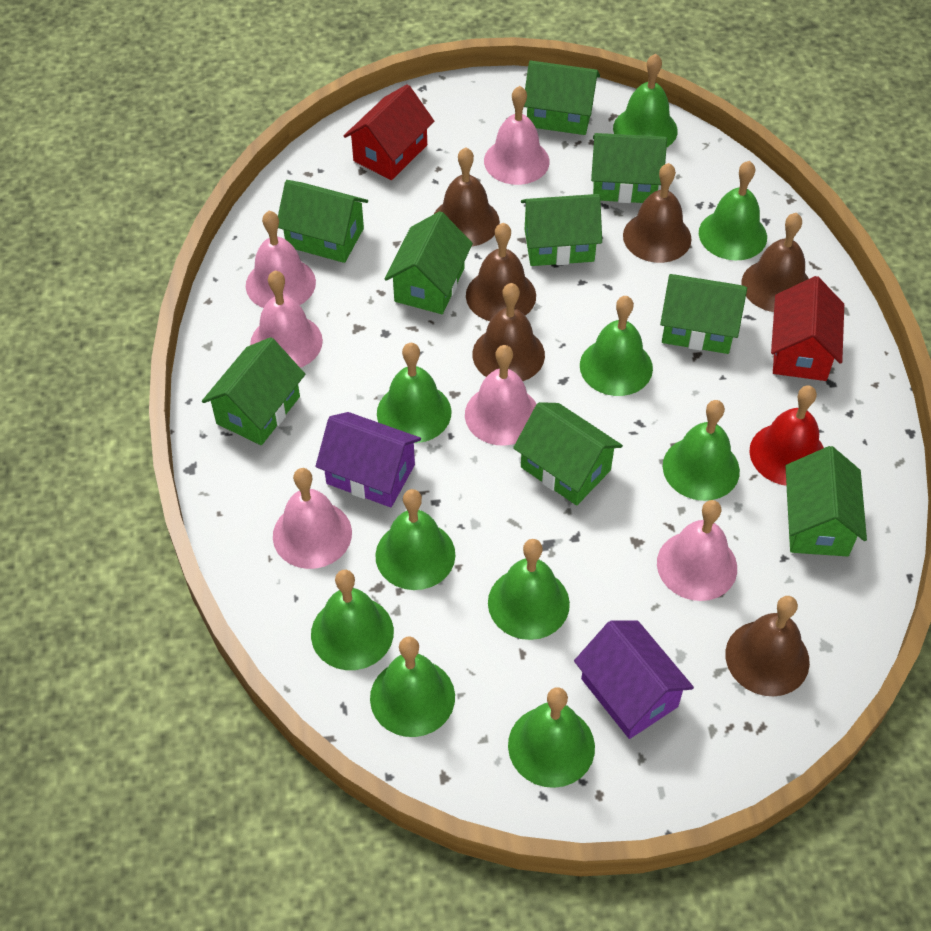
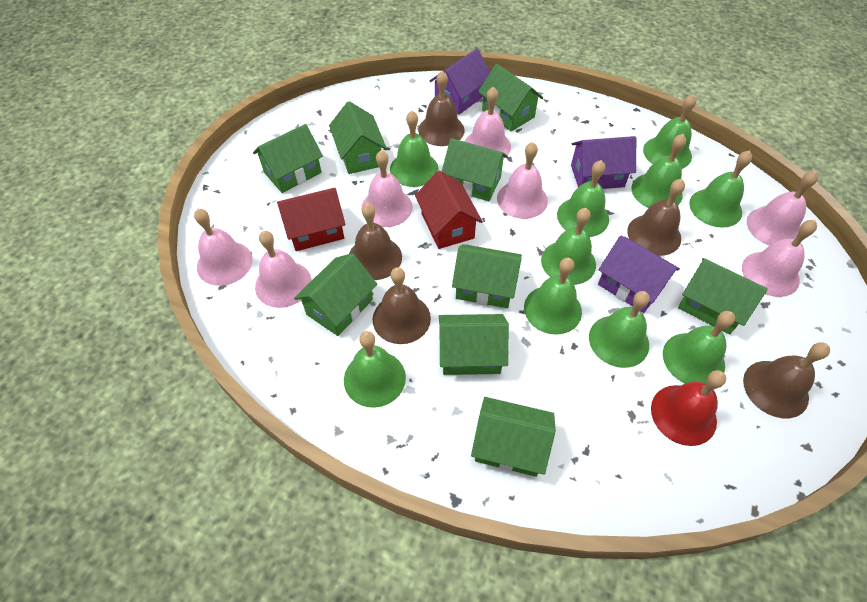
brown bell: 6 -> 5
pink bell: 6 -> 7
purple house: 2 -> 3

